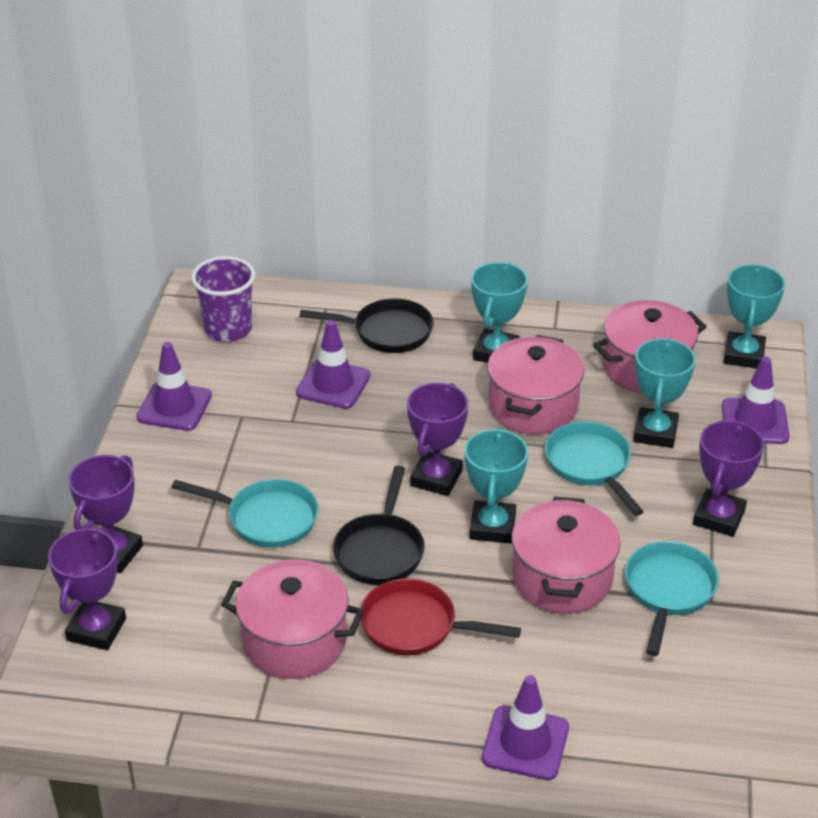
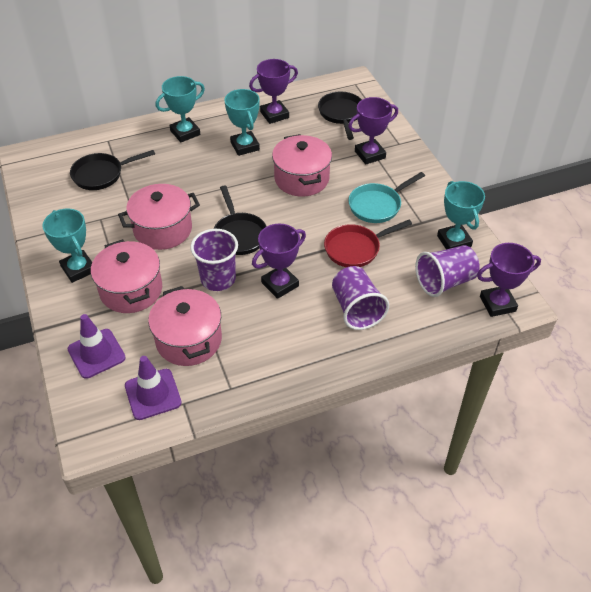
black pan: 2 -> 3
purple cup: 1 -> 3
purple traffic cone: 4 -> 2
turquoise pan: 3 -> 1

